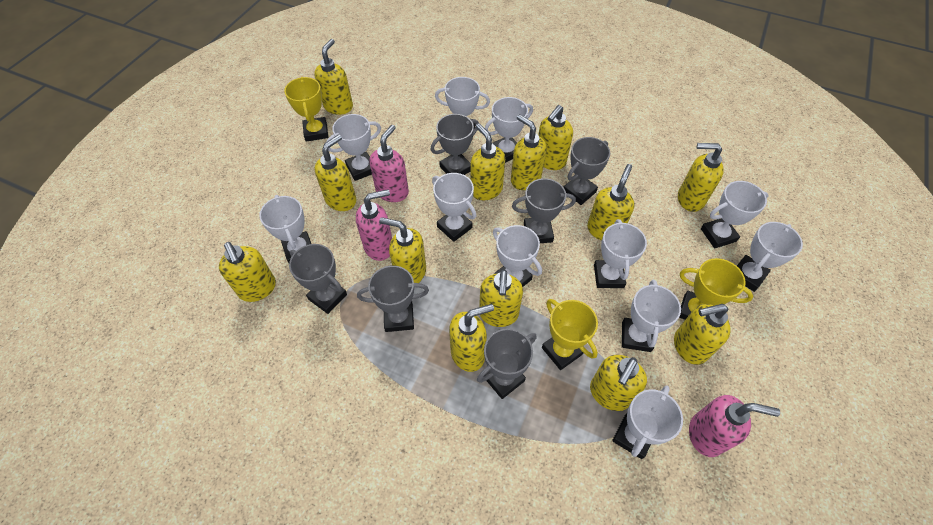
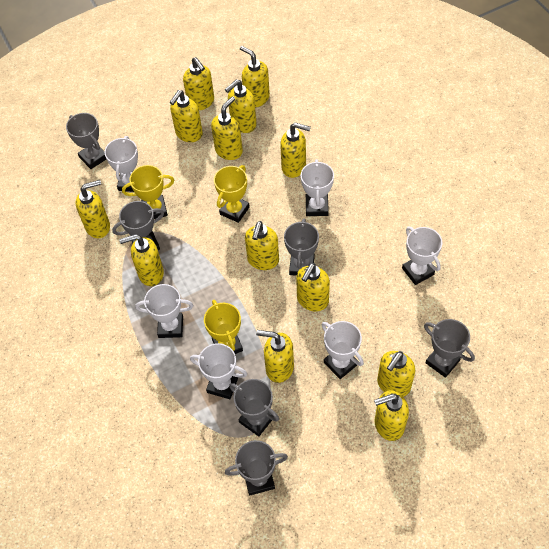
pink soap dispenser: 3 -> 0
white trophy: 11 -> 6

